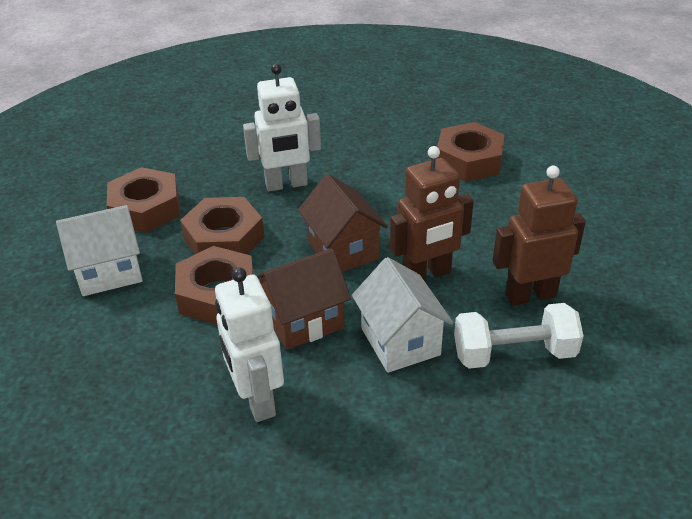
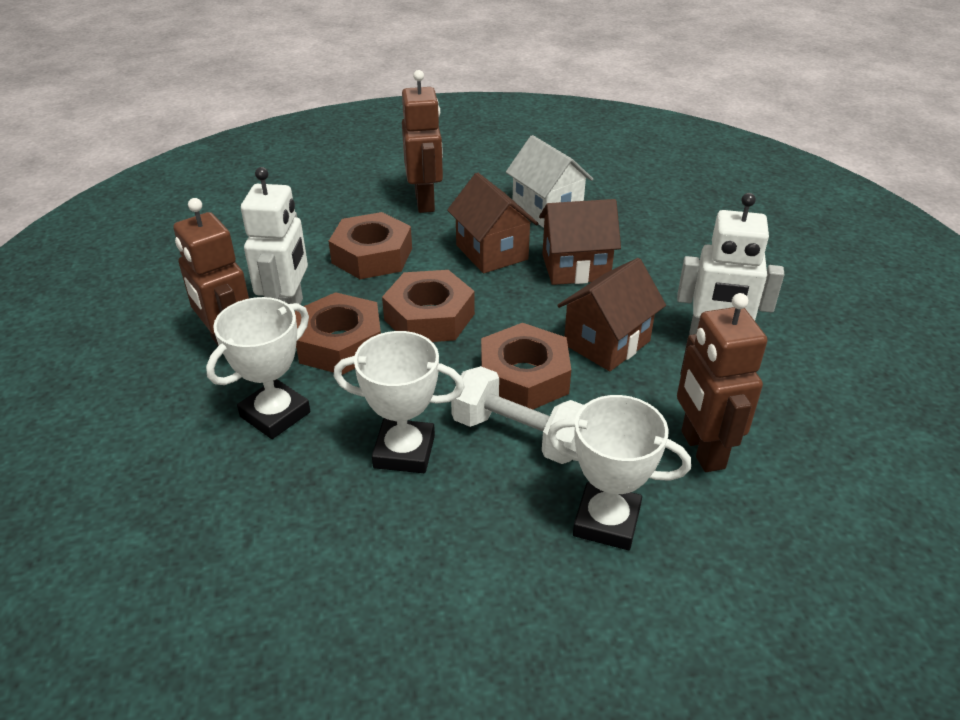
brown house: 2 -> 3
brown robot: 2 -> 3
white house: 2 -> 1
white trophy: 0 -> 3

